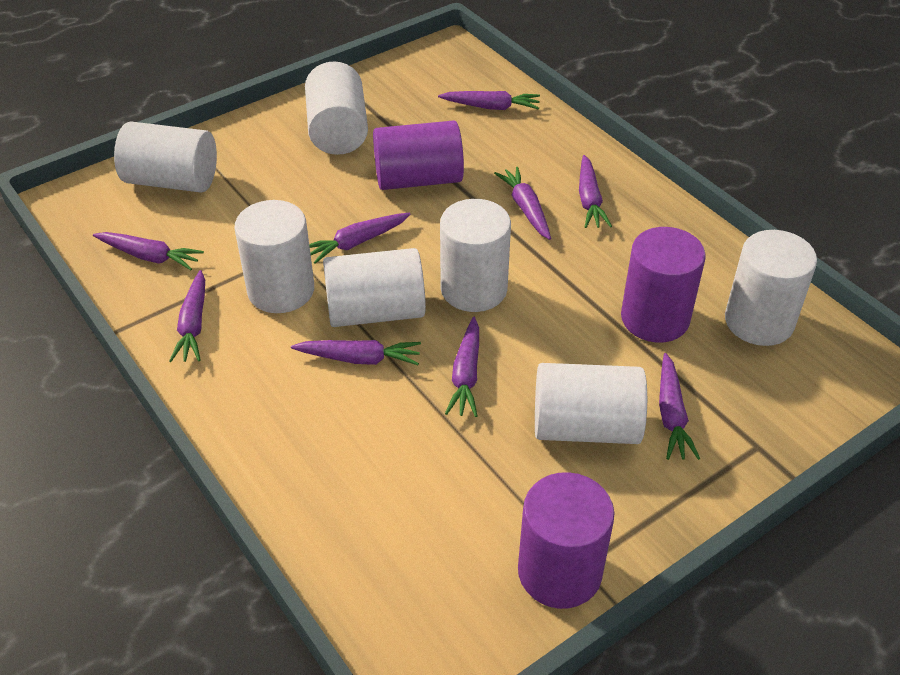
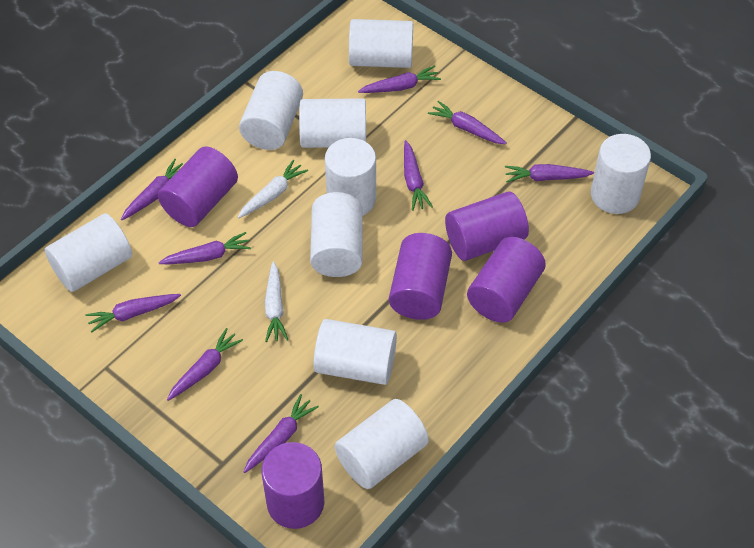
purple cylinder: 3 -> 5
white carrot: 0 -> 2
white cylinder: 7 -> 9

